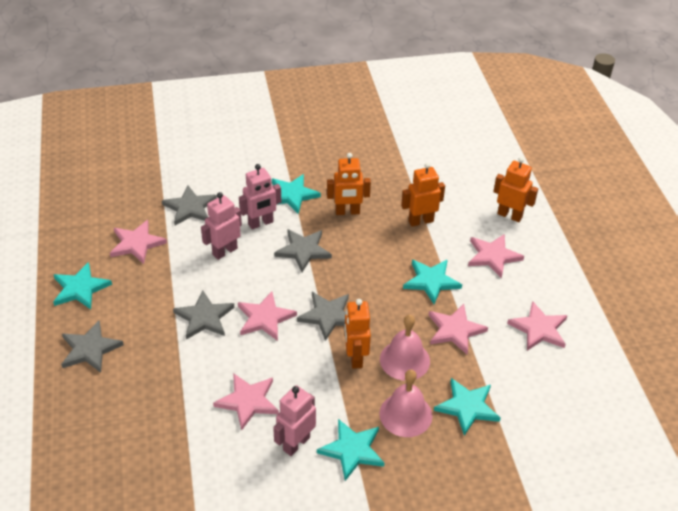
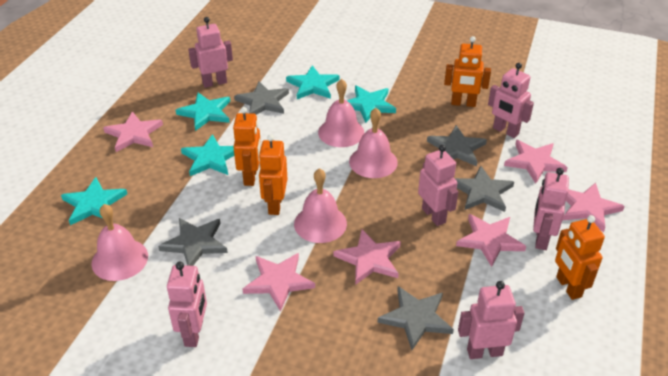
pink bell: 2 -> 4
pink robot: 3 -> 6

